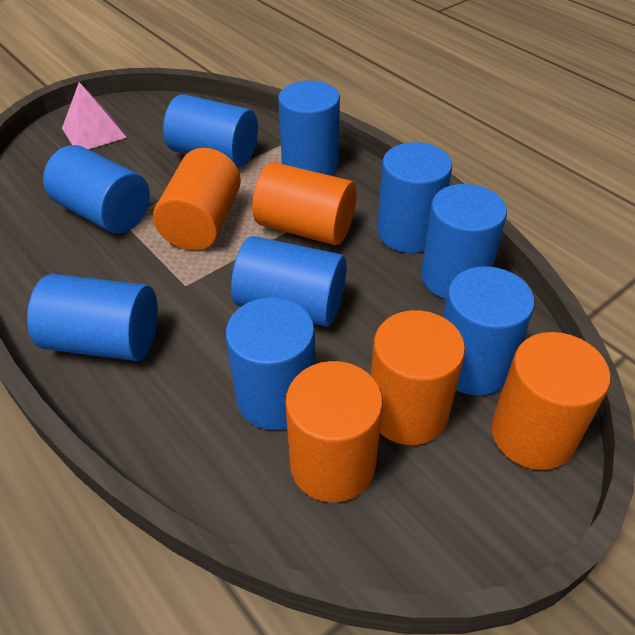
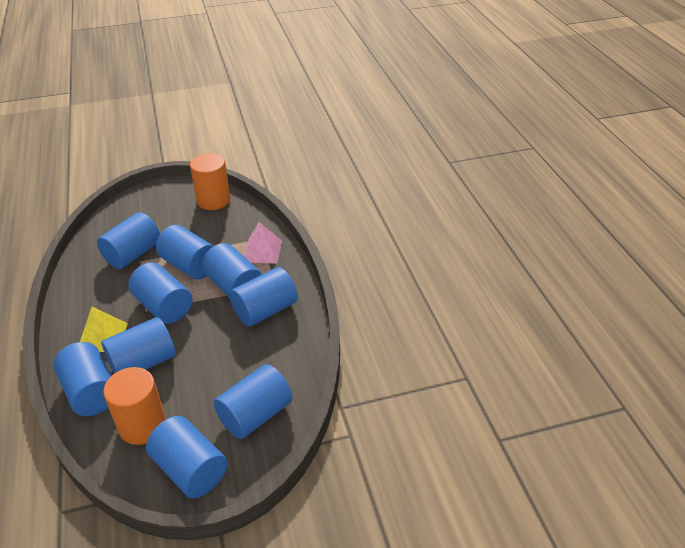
orange cylinder: 5 -> 2
yellow pyramid: 0 -> 1

